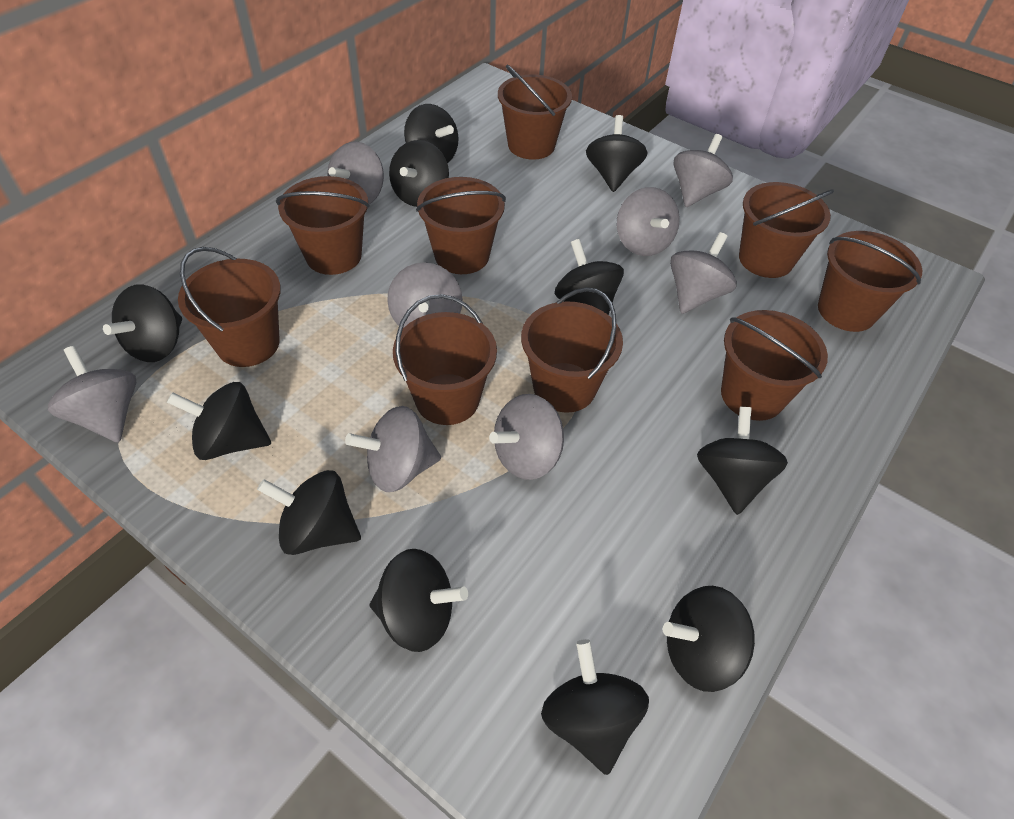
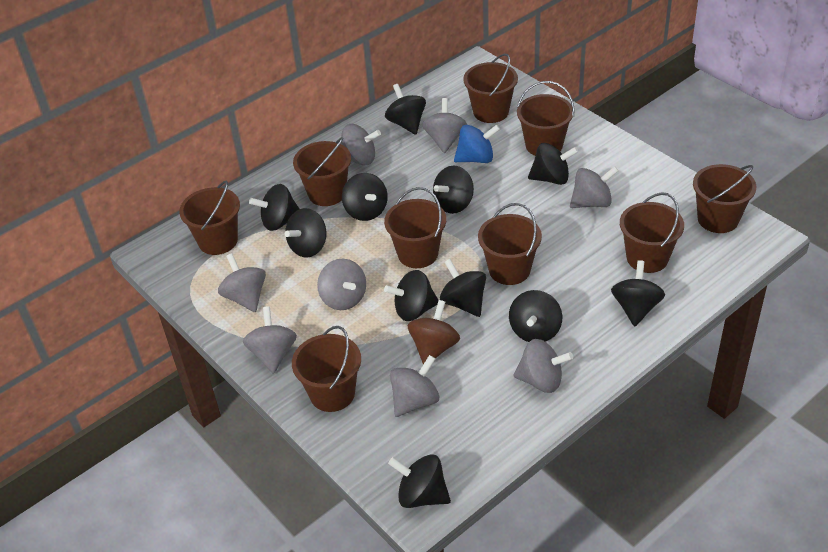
blue spinning top: 0 -> 1
brown spinning top: 0 -> 1

